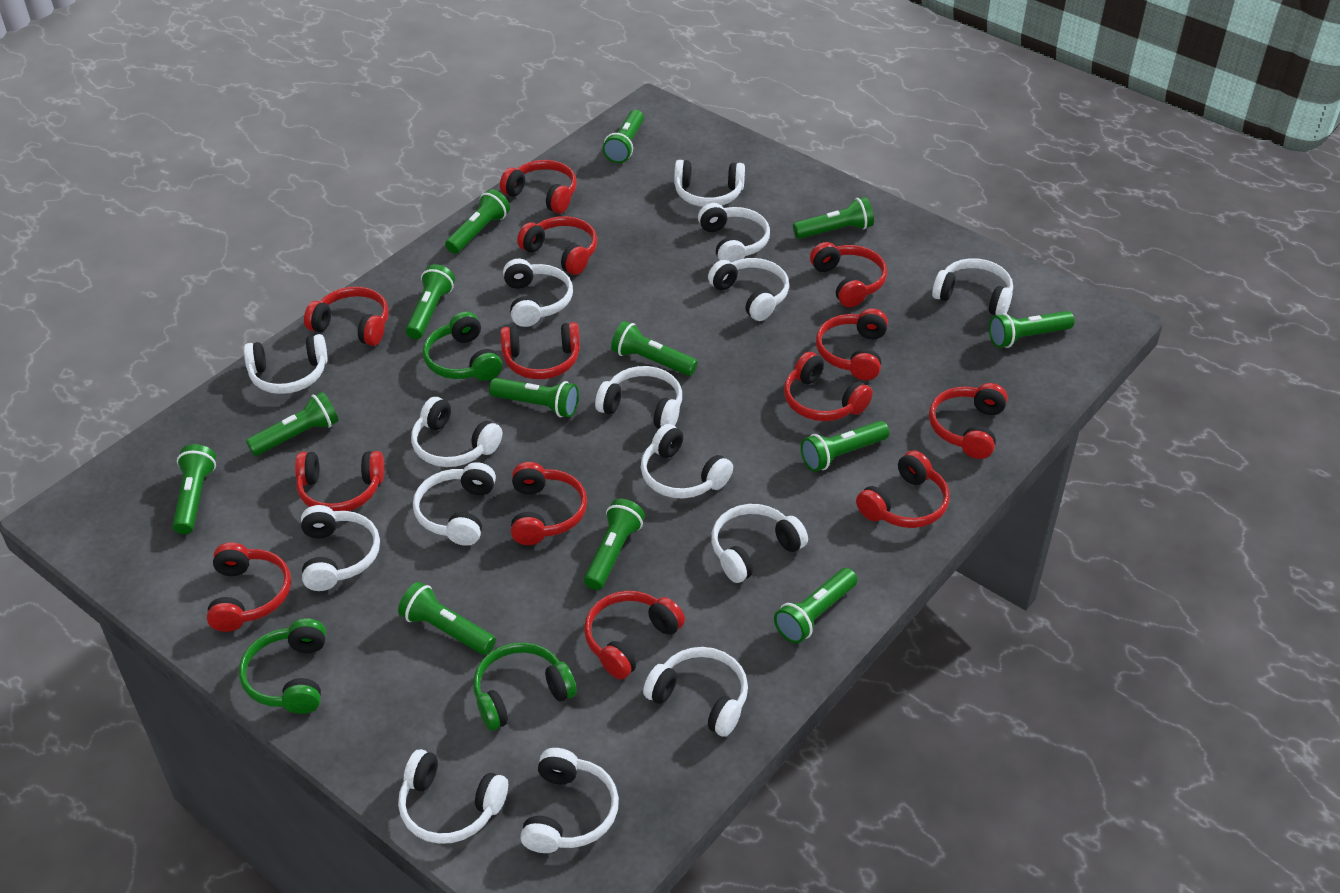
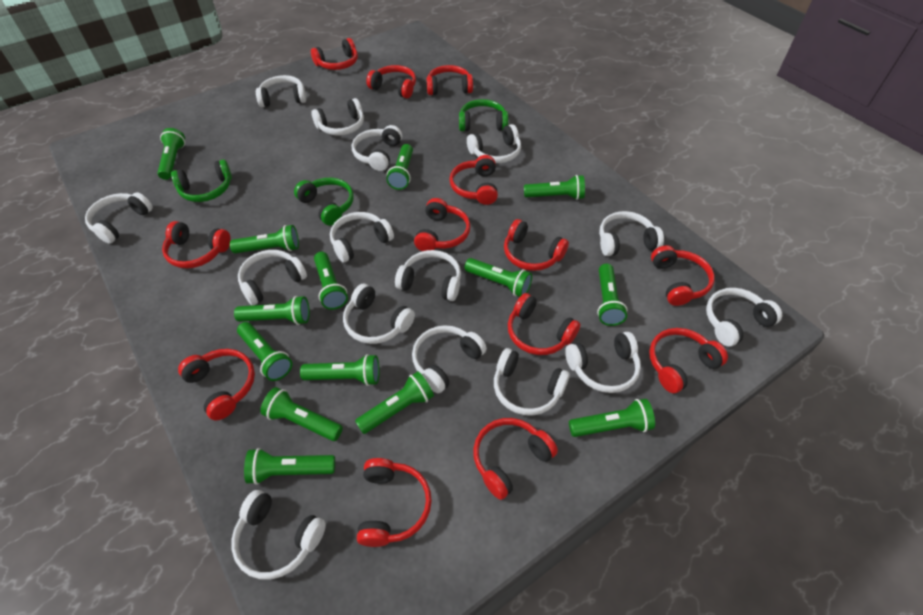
green flashlight: 13 -> 14

